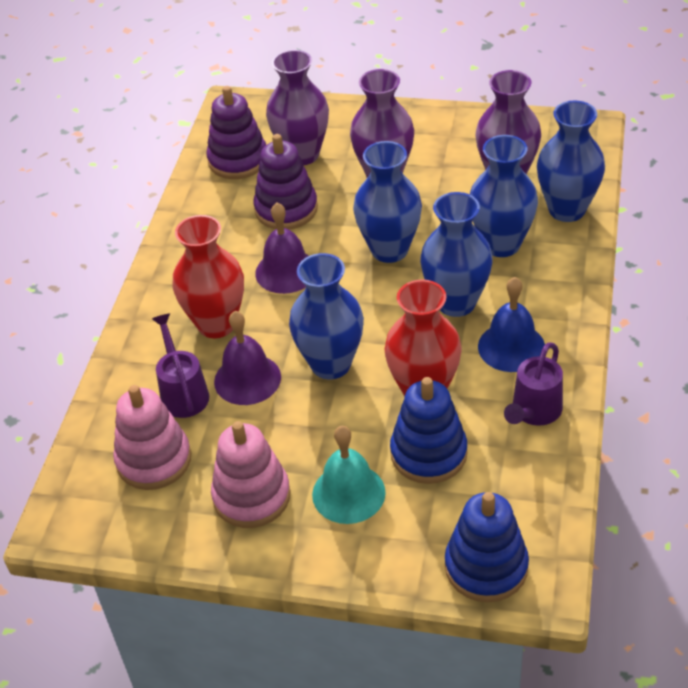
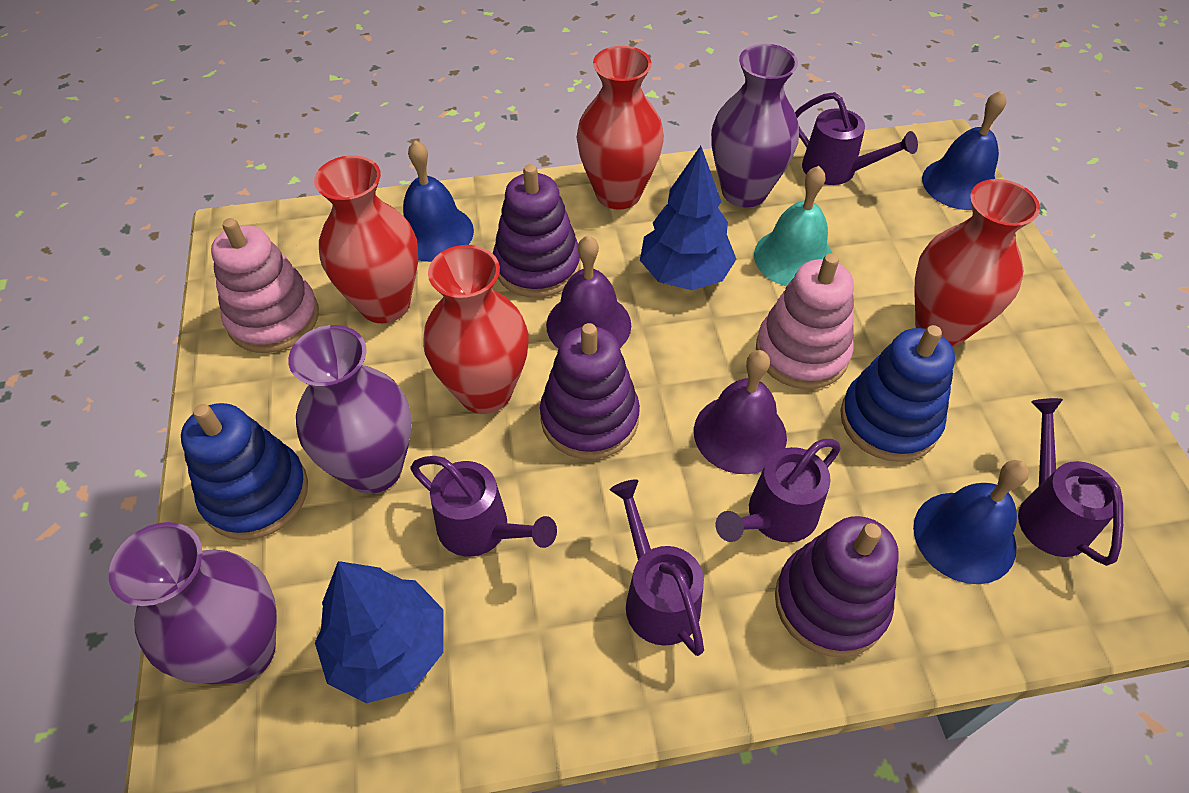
blue bell: 1 -> 3
blue tree: 0 -> 2
blue vase: 5 -> 0
purple stacking toy: 2 -> 3
purple watering can: 2 -> 5
red vase: 2 -> 4

